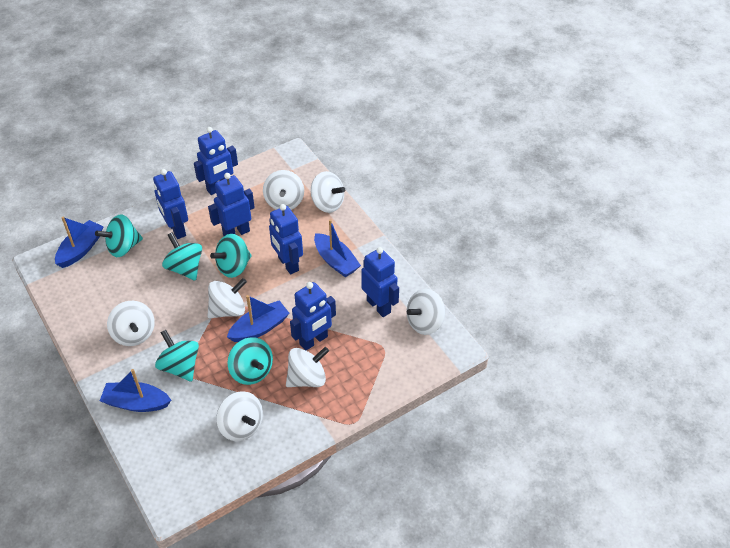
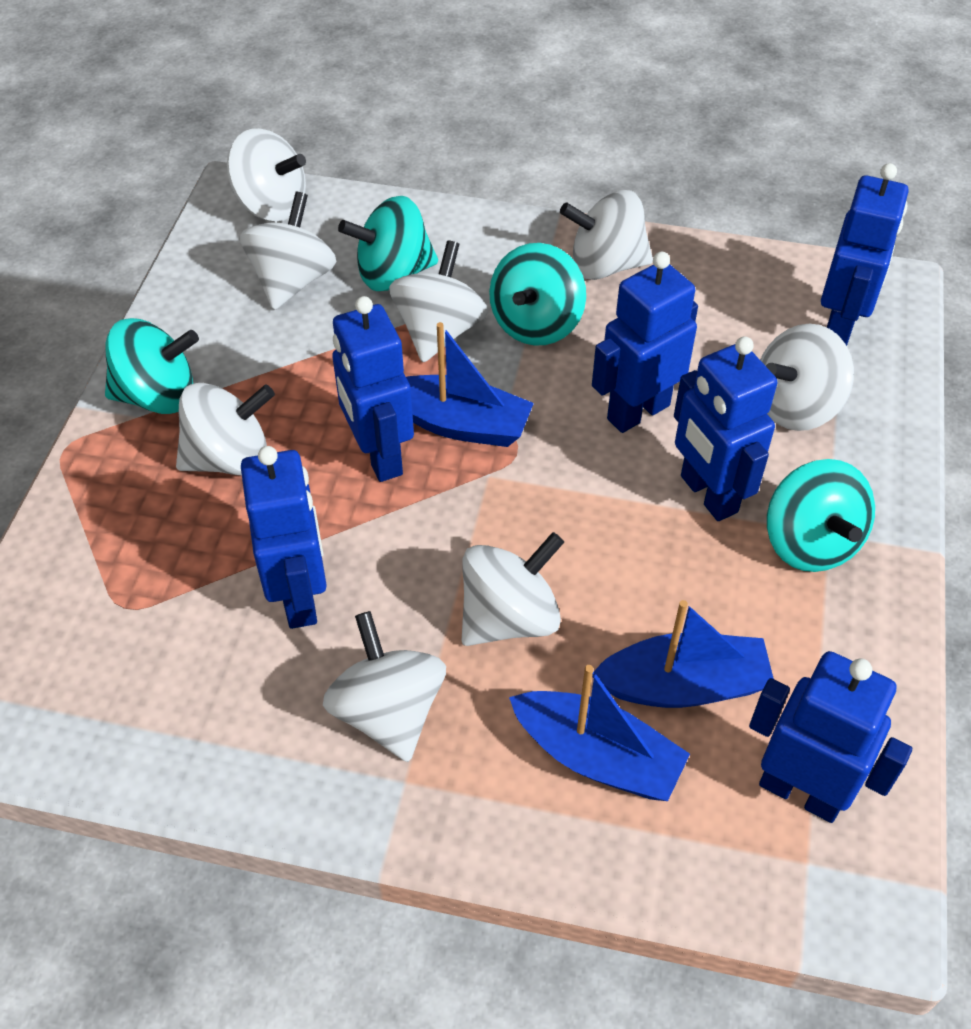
blue boat: 4 -> 3
turquoise spinning top: 5 -> 4
white spinning top: 7 -> 8

